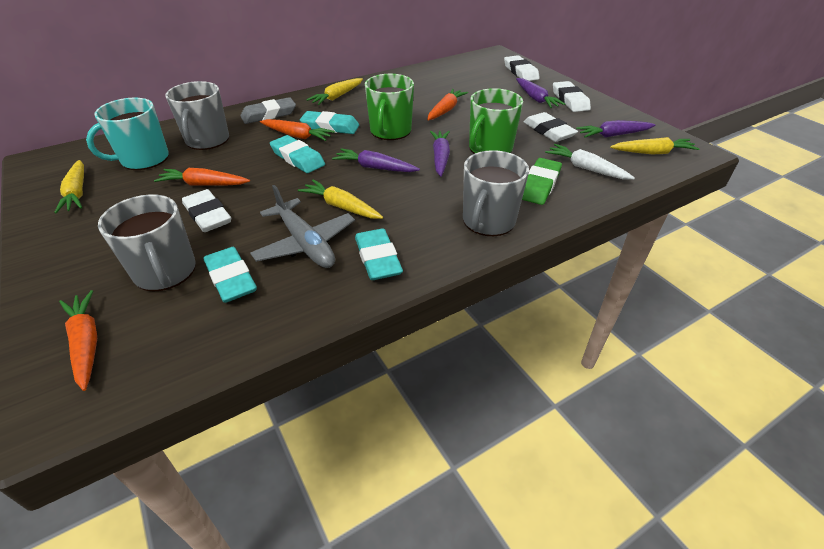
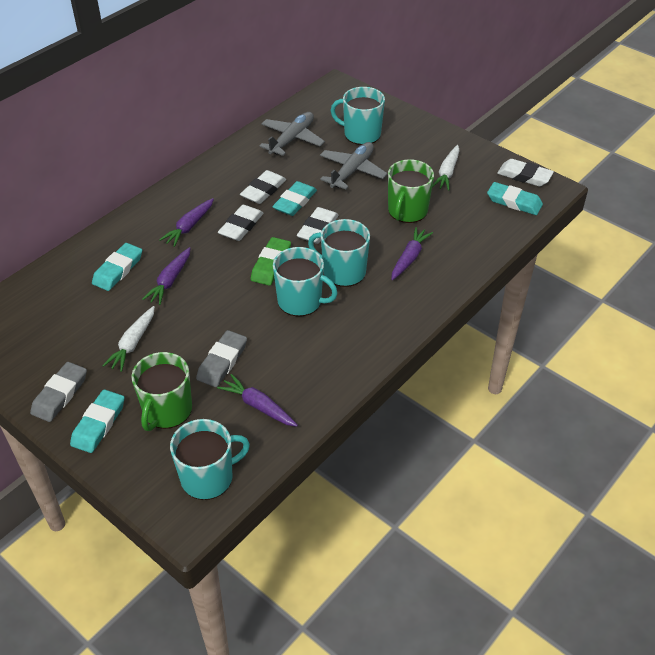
grey eraser: 1 -> 2
grey mug: 3 -> 0
grey plane: 1 -> 2
orange carrot: 4 -> 0
turquoise mug: 1 -> 4
white carrot: 1 -> 2
yellow carrot: 4 -> 0

